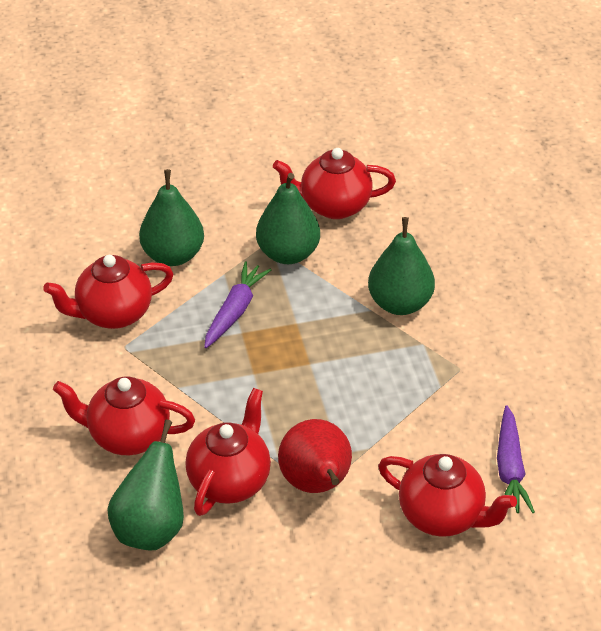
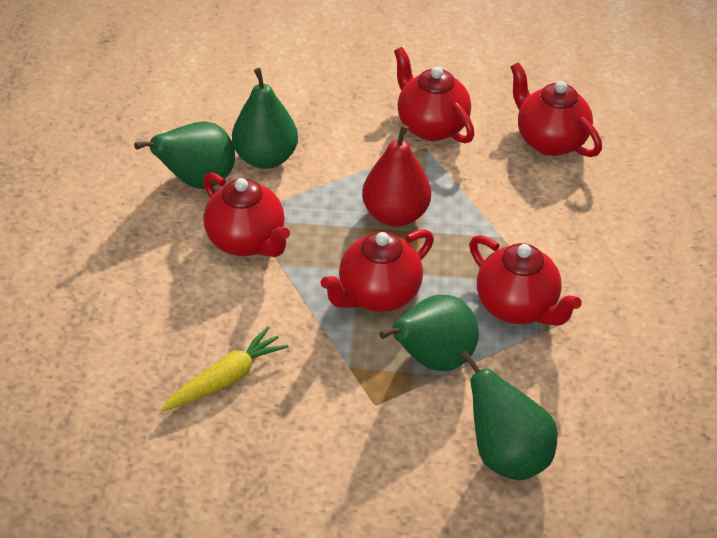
purple carrot: 2 -> 0
yellow carrot: 0 -> 1

